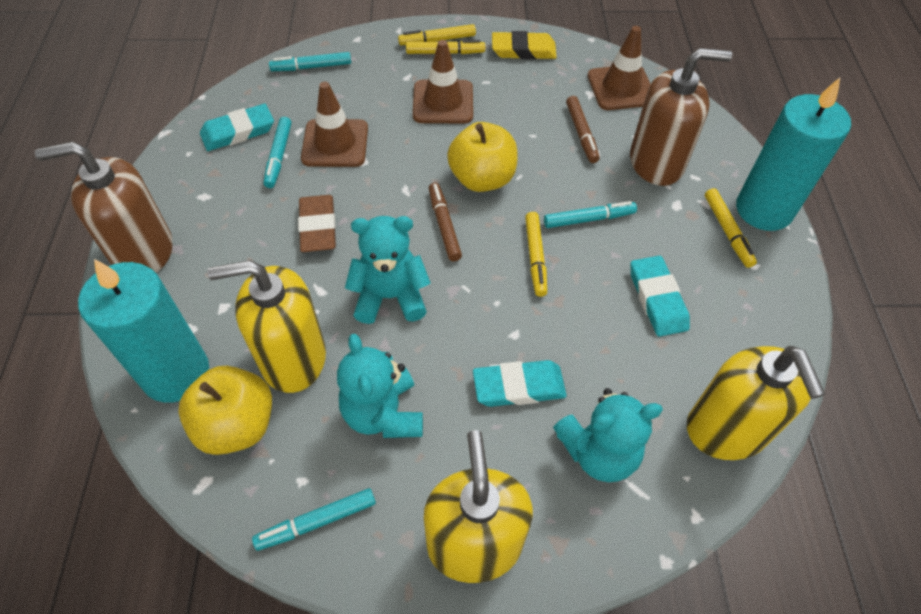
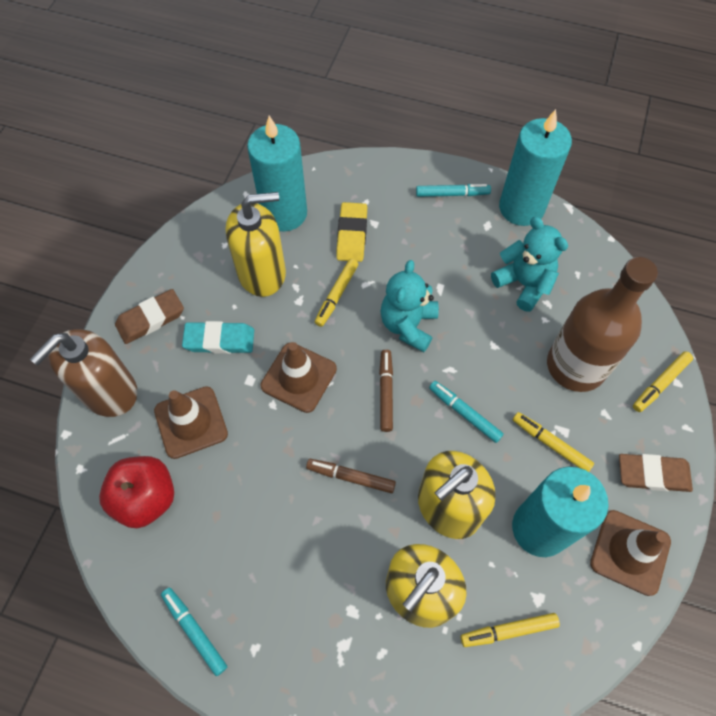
brown bottle: 0 -> 1
brown eraser: 1 -> 2
brown soap dispenser: 2 -> 1
red apple: 0 -> 1
turquoise candle: 2 -> 3
turquoise eraser: 3 -> 1
turquoise marker: 4 -> 3
turquoise teddy bear: 3 -> 2
yellow apple: 2 -> 0

